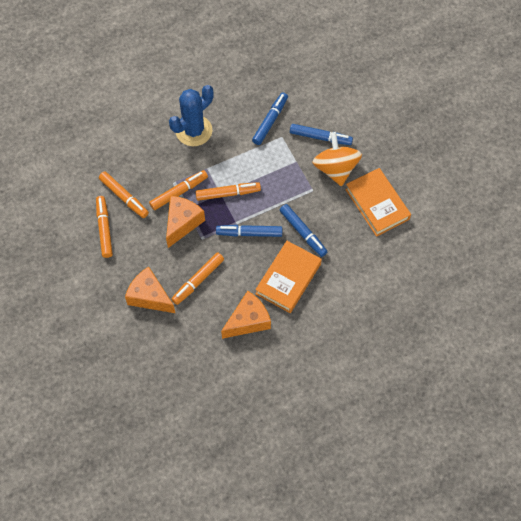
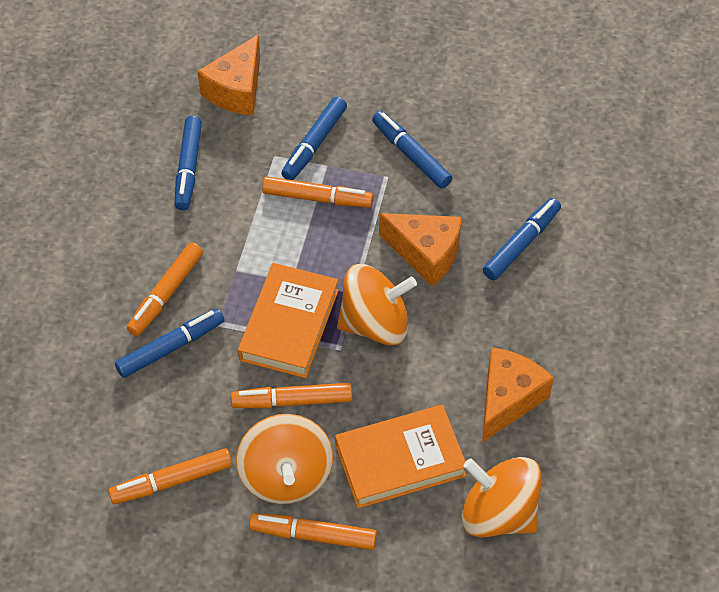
blue cactus: 1 -> 0
blue marker: 4 -> 5
orange spinning top: 1 -> 3

